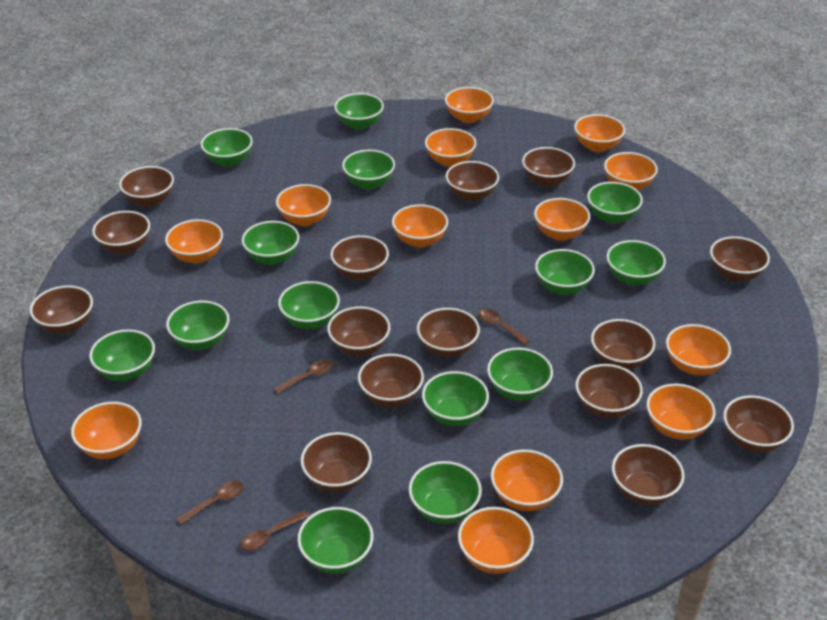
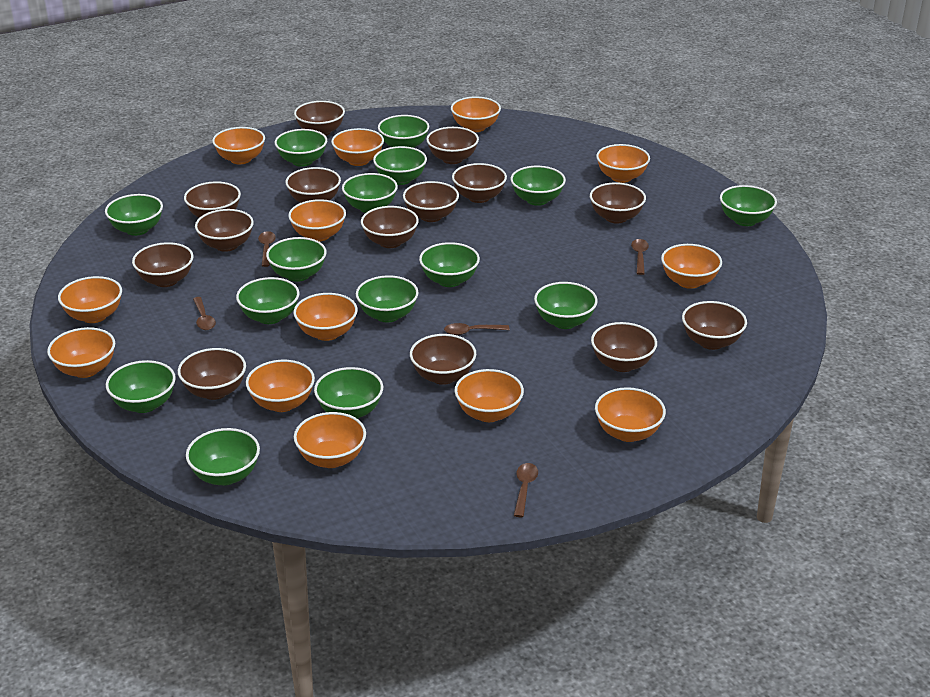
brown bowl: 15 -> 14
brown spoon: 4 -> 5
green bowl: 14 -> 15

